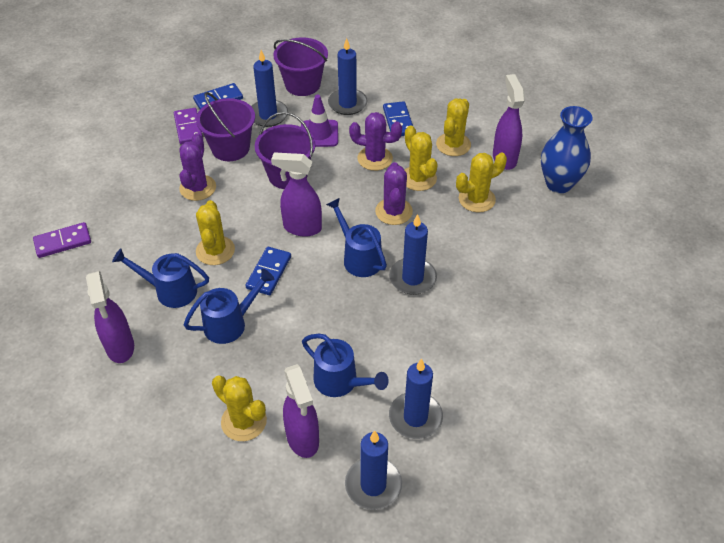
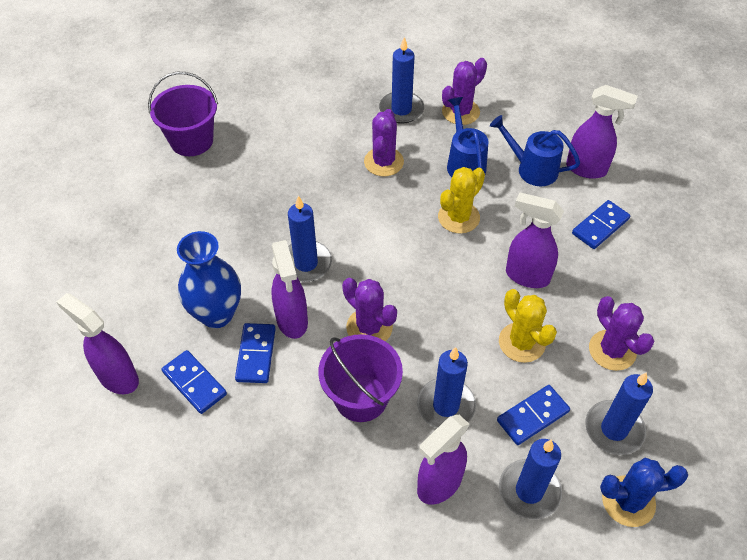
blue cactus: 0 -> 1
blue domino: 3 -> 4
blue watering can: 4 -> 2
purple bucket: 3 -> 2
purple cactus: 3 -> 4
purple domino: 2 -> 0
purple spray bottle: 4 -> 5
purple traffic cone: 1 -> 0
yellow cactus: 5 -> 2

